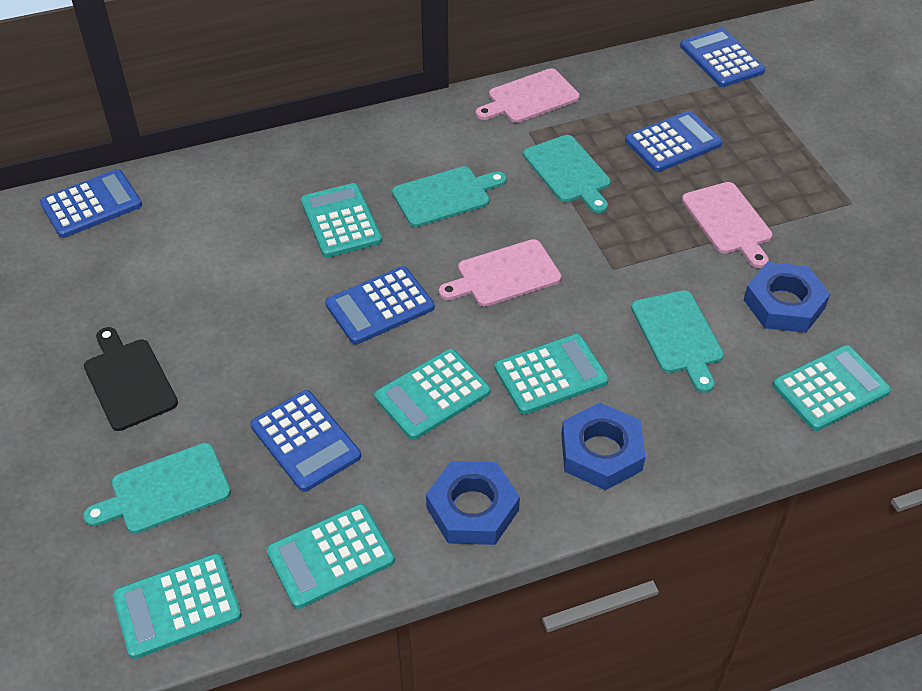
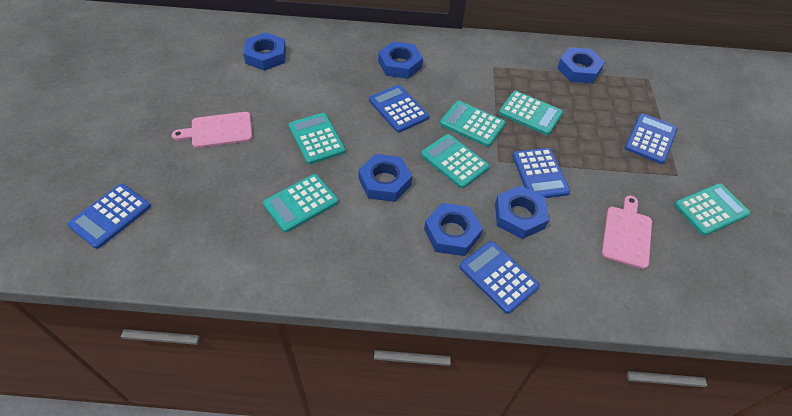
black cutting board: 1 -> 0
blue nut: 3 -> 6
pink cutting board: 3 -> 2
turquoise cutting board: 4 -> 0

